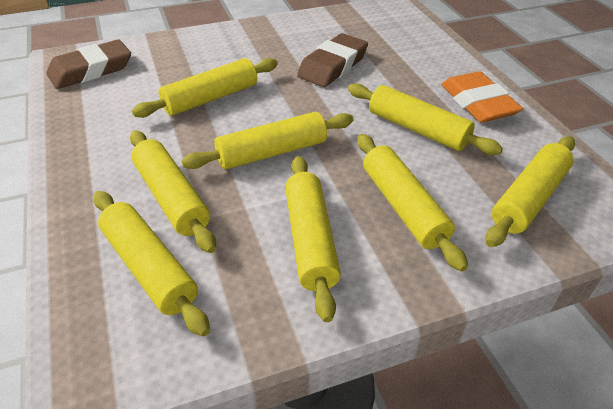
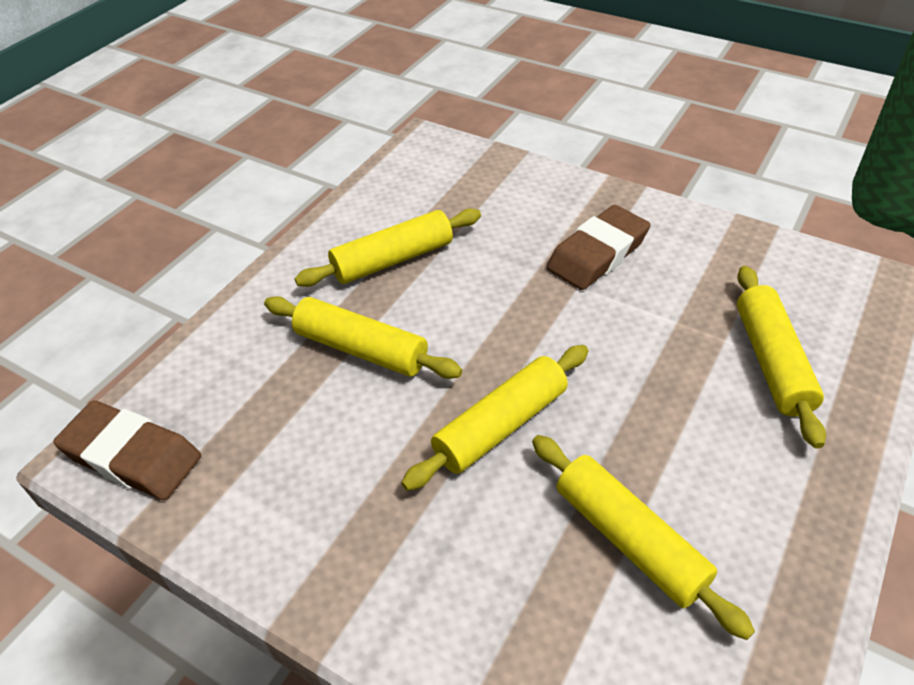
orange eraser: 1 -> 0
yellow rolling pin: 8 -> 5

